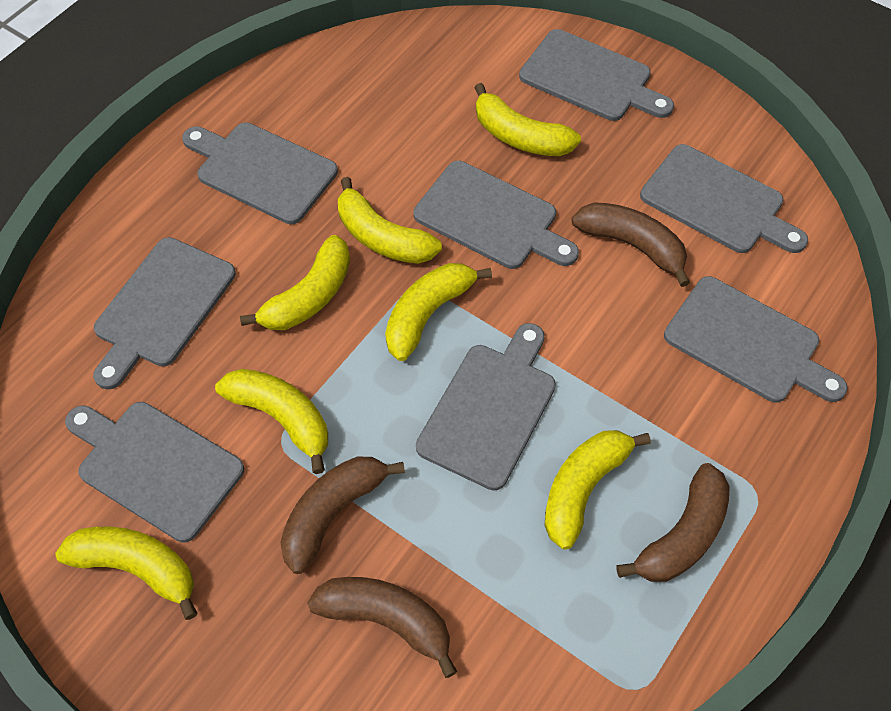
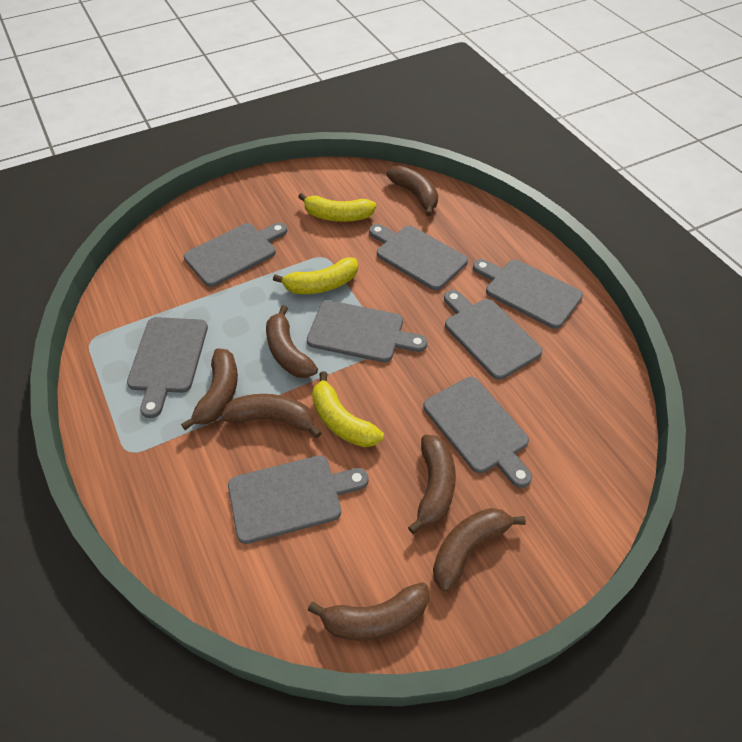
brown banana: 4 -> 7
yellow banana: 7 -> 3

